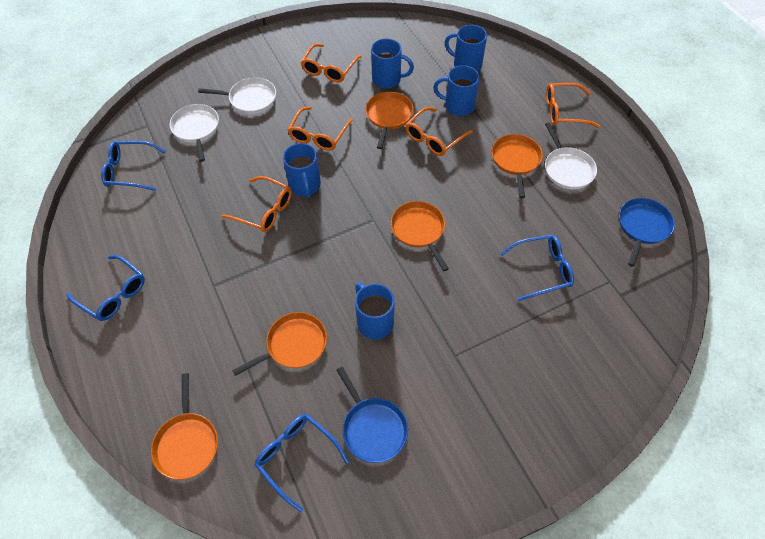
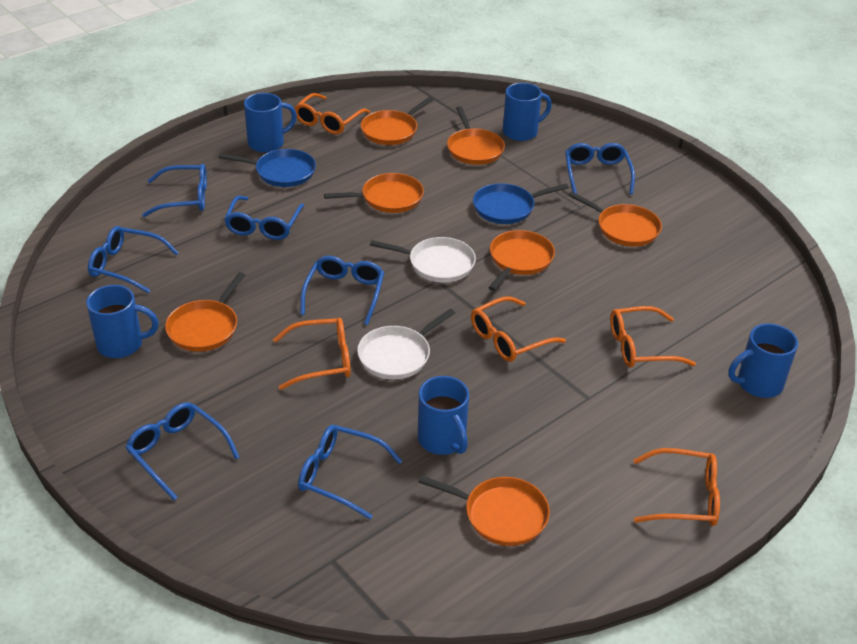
blue glasses: 4 -> 7
orange pan: 5 -> 7
white pan: 3 -> 2

